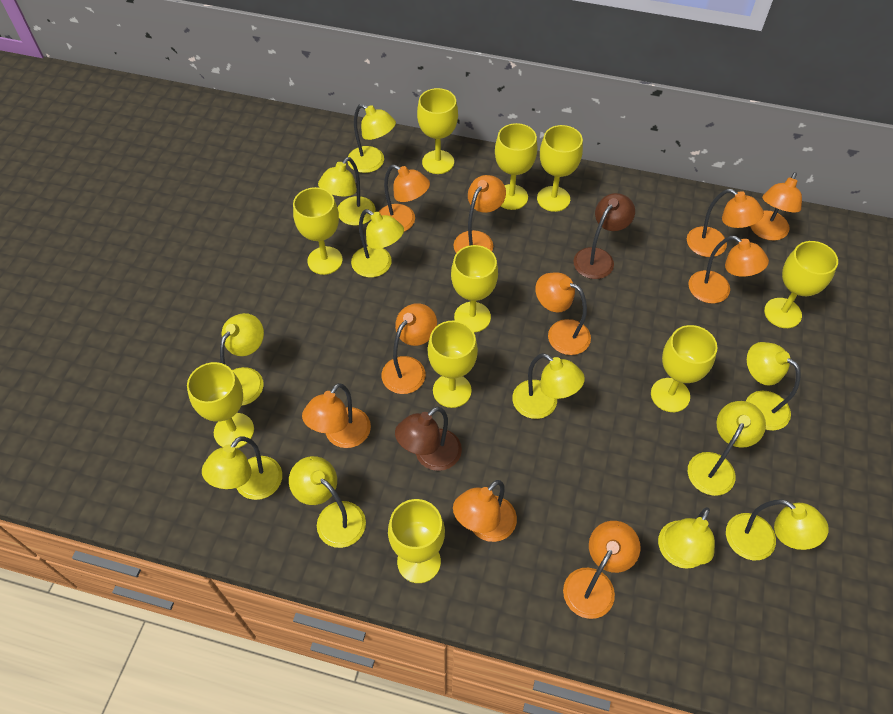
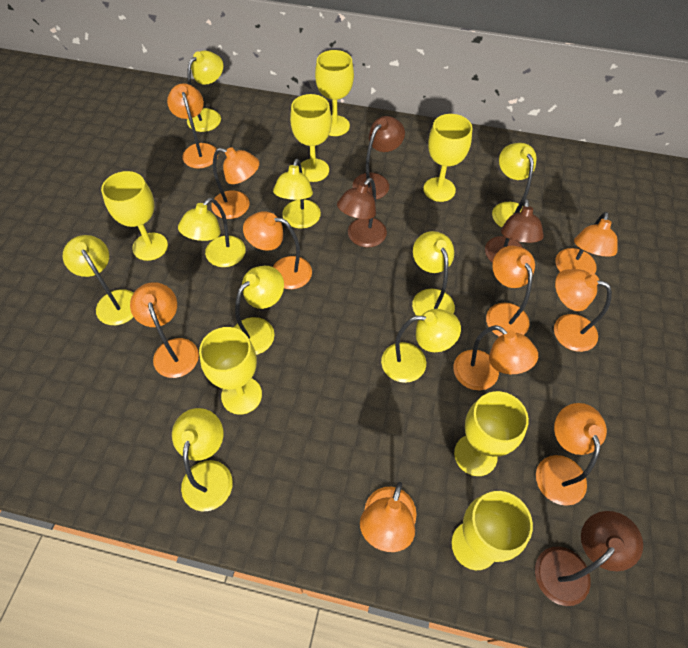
brown lamp: 2 -> 4
yellow goblet: 10 -> 7
yellow lamp: 11 -> 9

